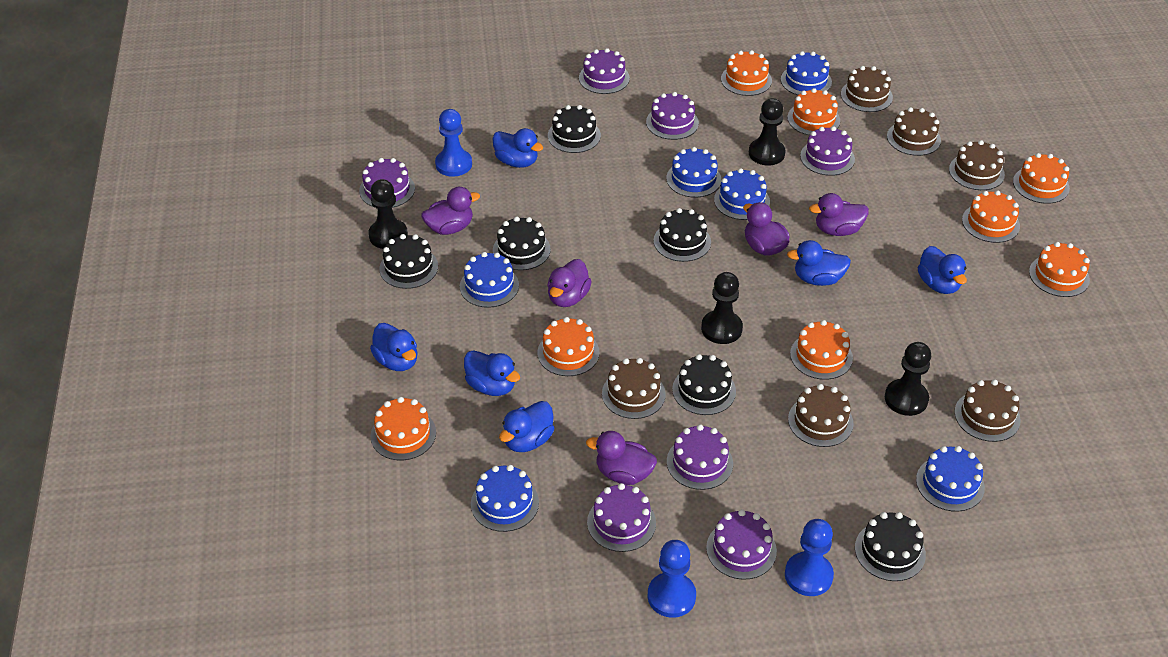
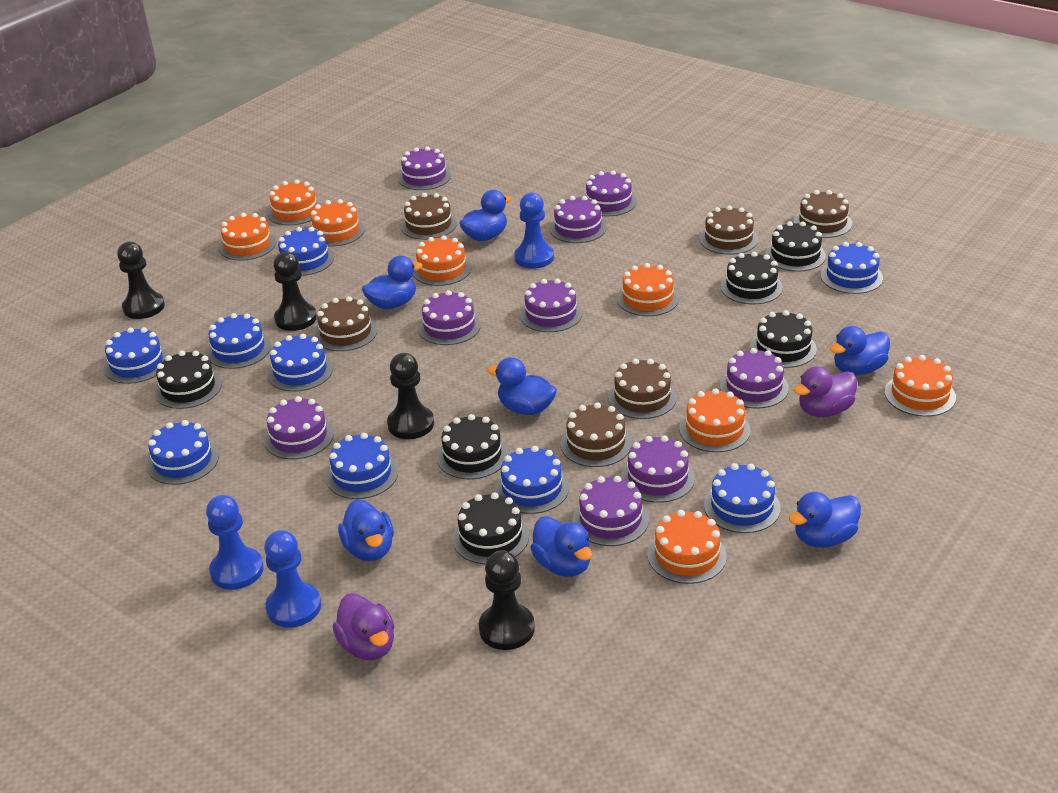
blue cake: 6 -> 9
blue duck: 6 -> 7
purple cake: 7 -> 9
purple duck: 5 -> 2

